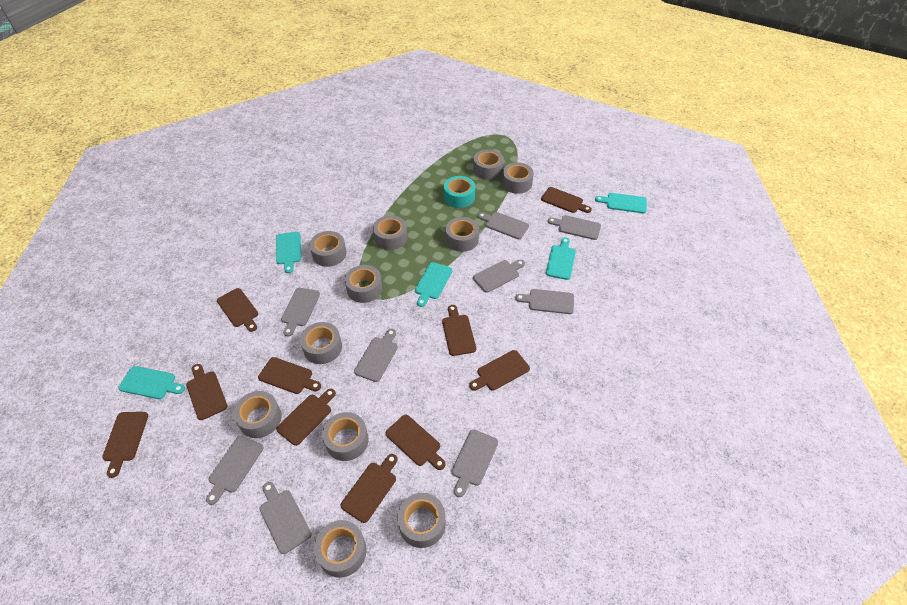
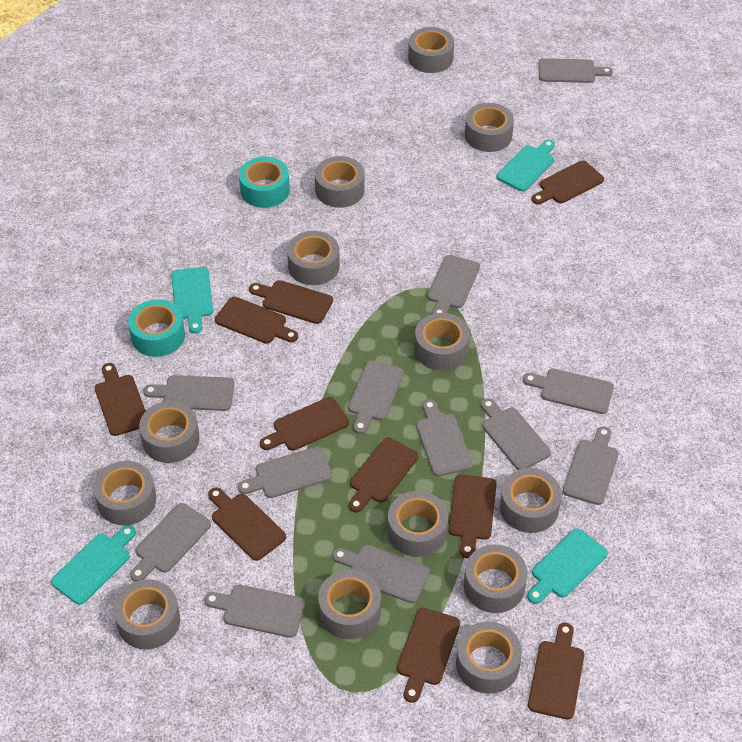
grey cutting board: 9 -> 12
grey tape: 11 -> 13
turquoise cutting board: 5 -> 4
turquoise tape: 1 -> 2

